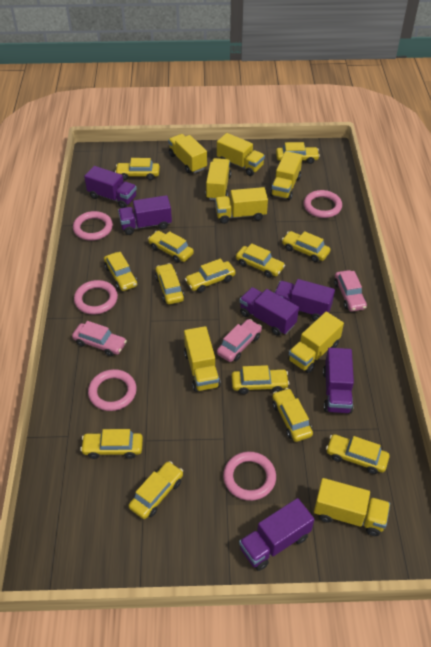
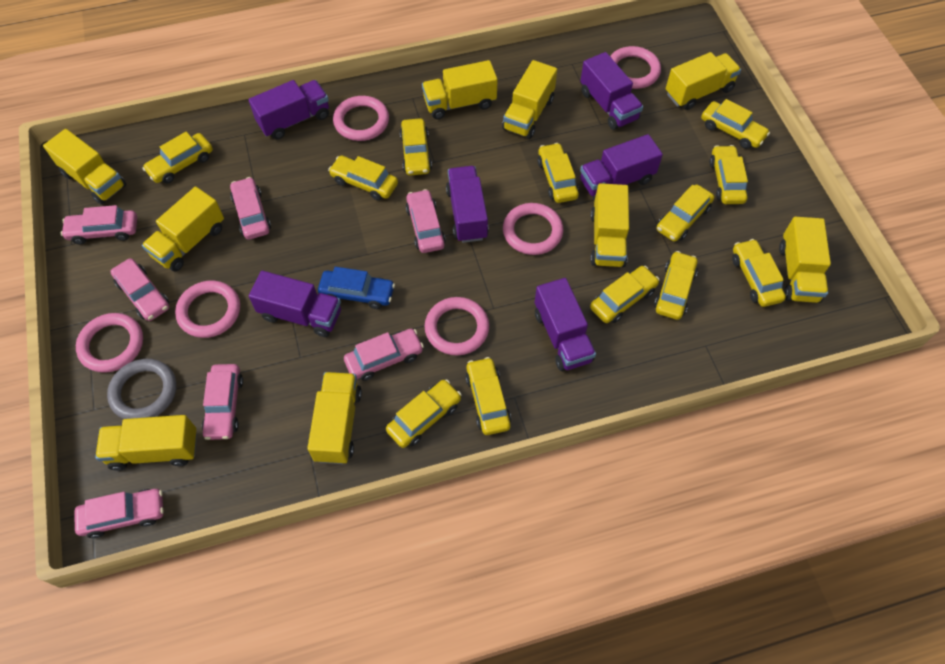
blue car: 0 -> 1
grey ring: 0 -> 1
pink car: 3 -> 7
pink ring: 5 -> 6
yellow car: 13 -> 12
yellow truck: 8 -> 9

